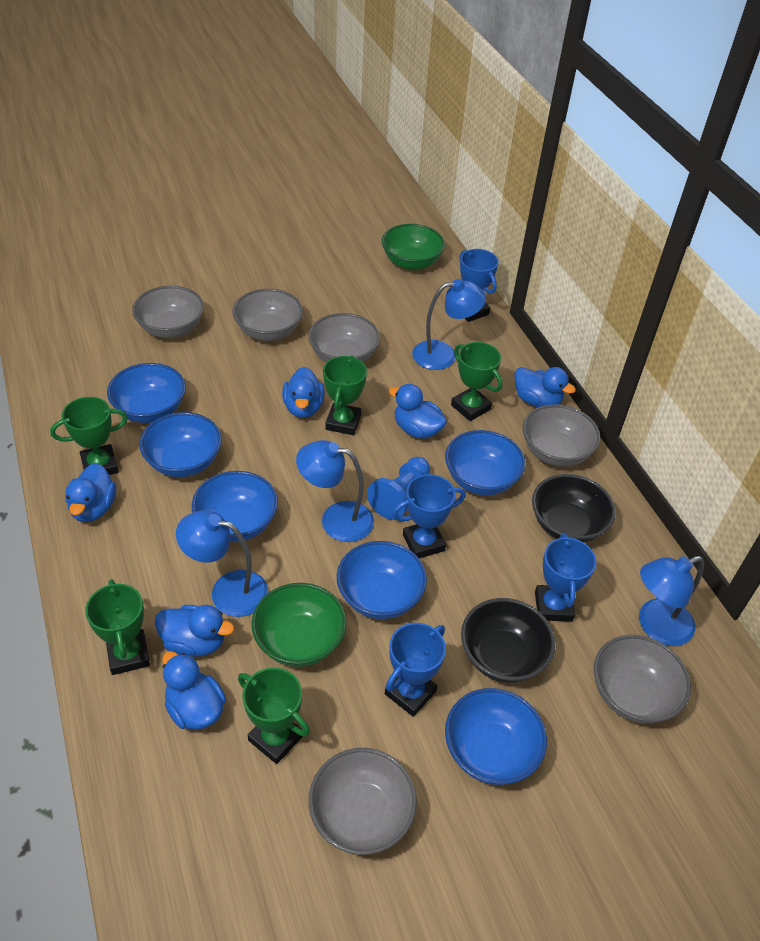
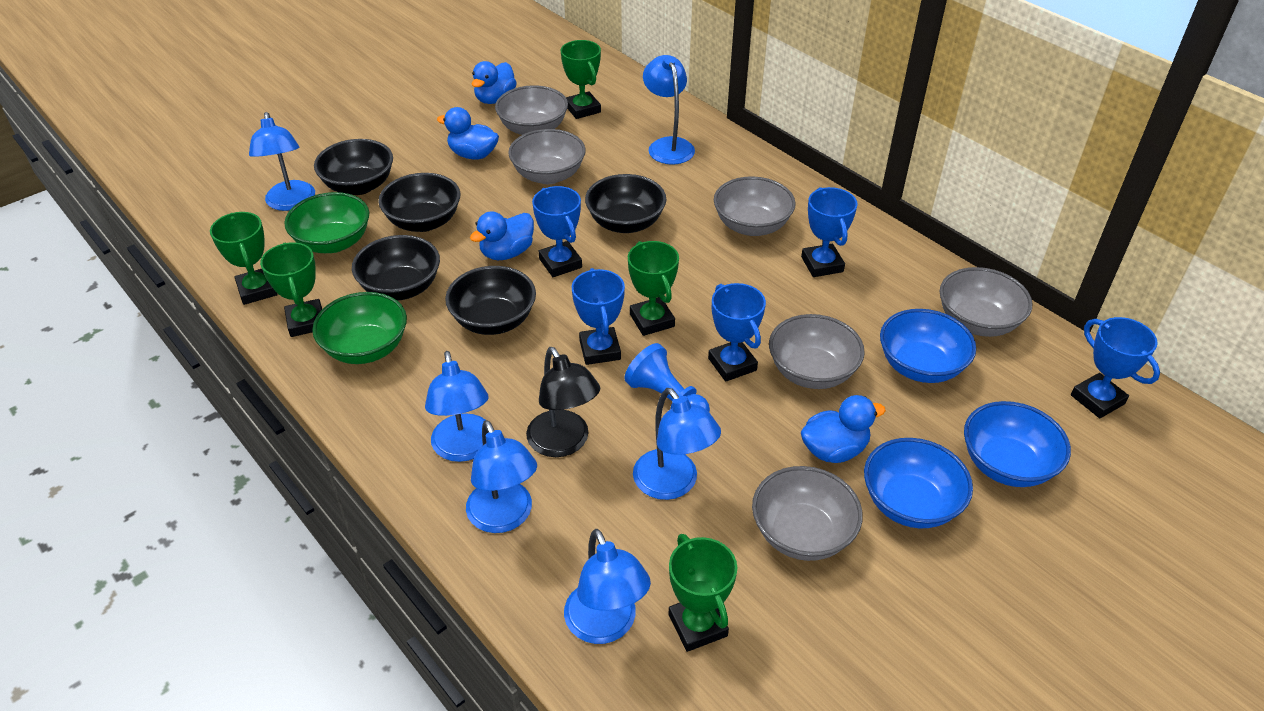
black bowl: 2 -> 5
black lamp: 0 -> 1
blue bowl: 6 -> 3
blue duck: 6 -> 4
blue lamp: 4 -> 6
blue trophy: 4 -> 5

